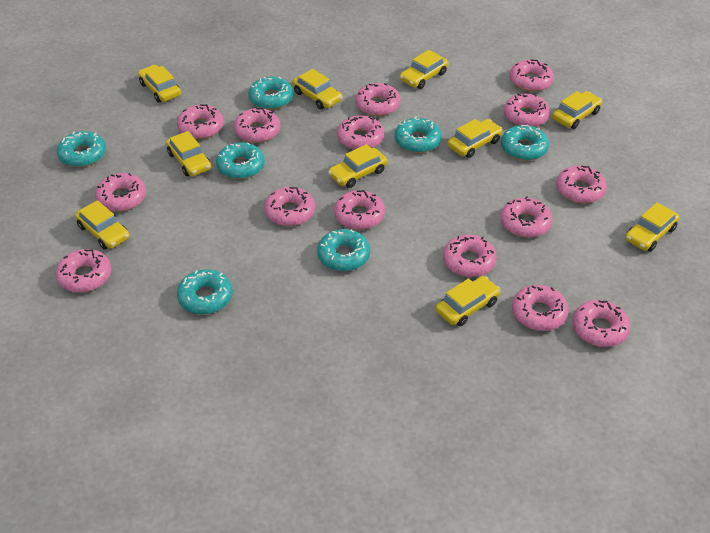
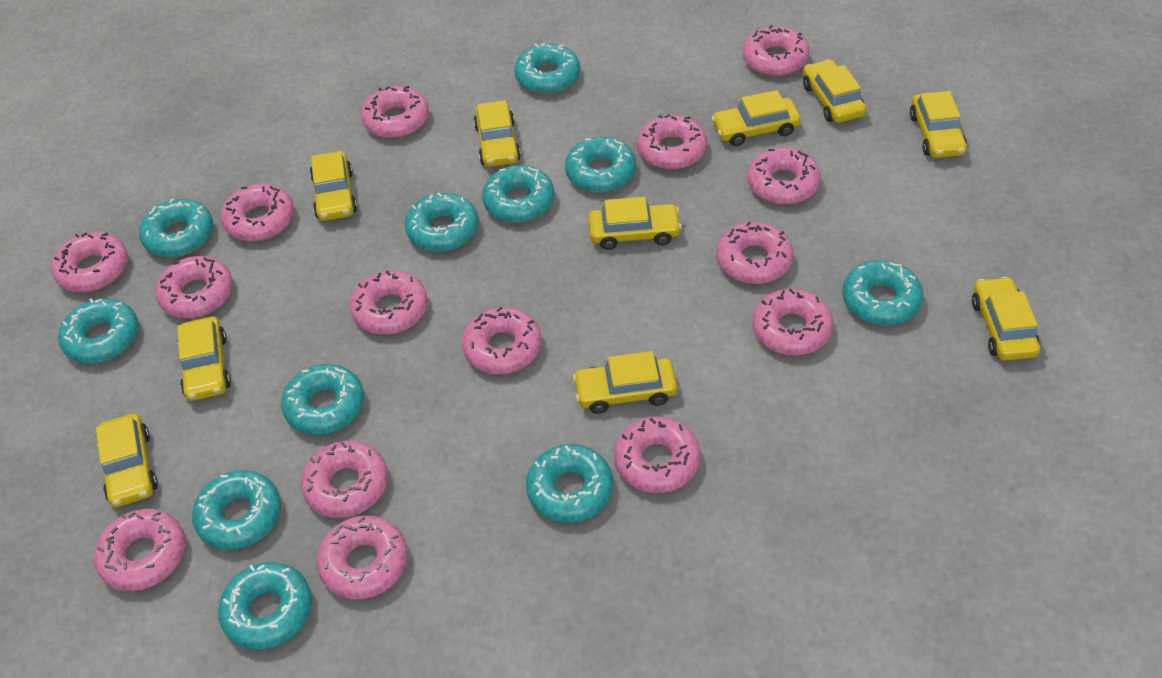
turquoise donut: 7 -> 11

